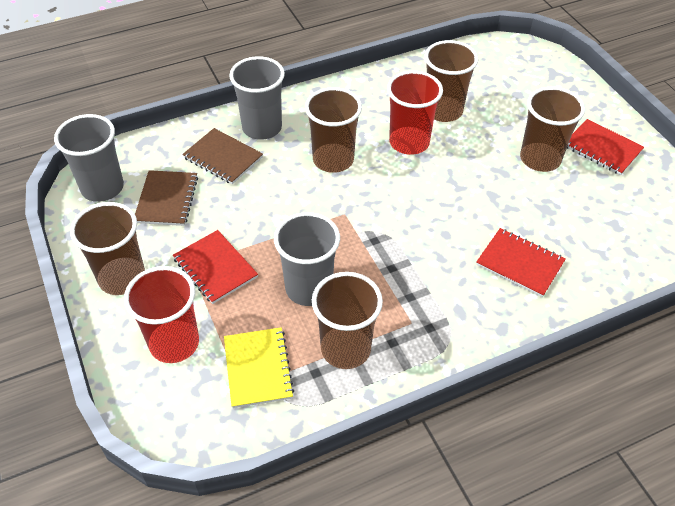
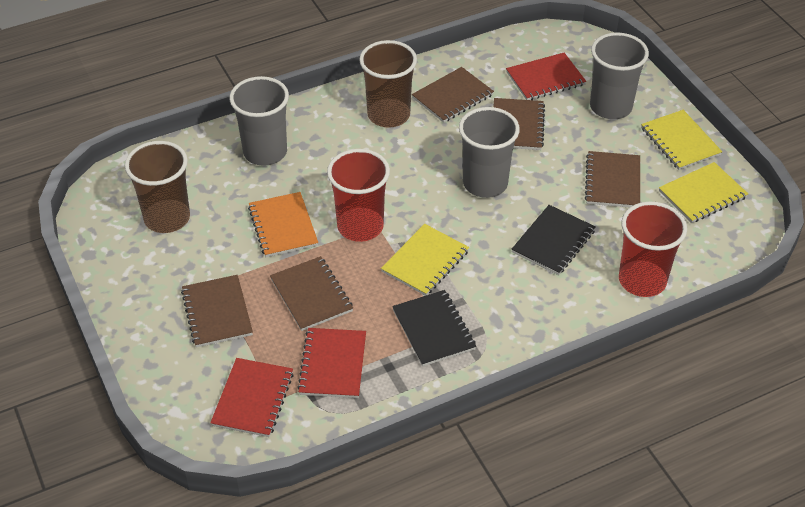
black notebook: 0 -> 2
brown cup: 5 -> 2
brown notebook: 2 -> 5
orange notebook: 0 -> 1
yellow notebook: 1 -> 3

